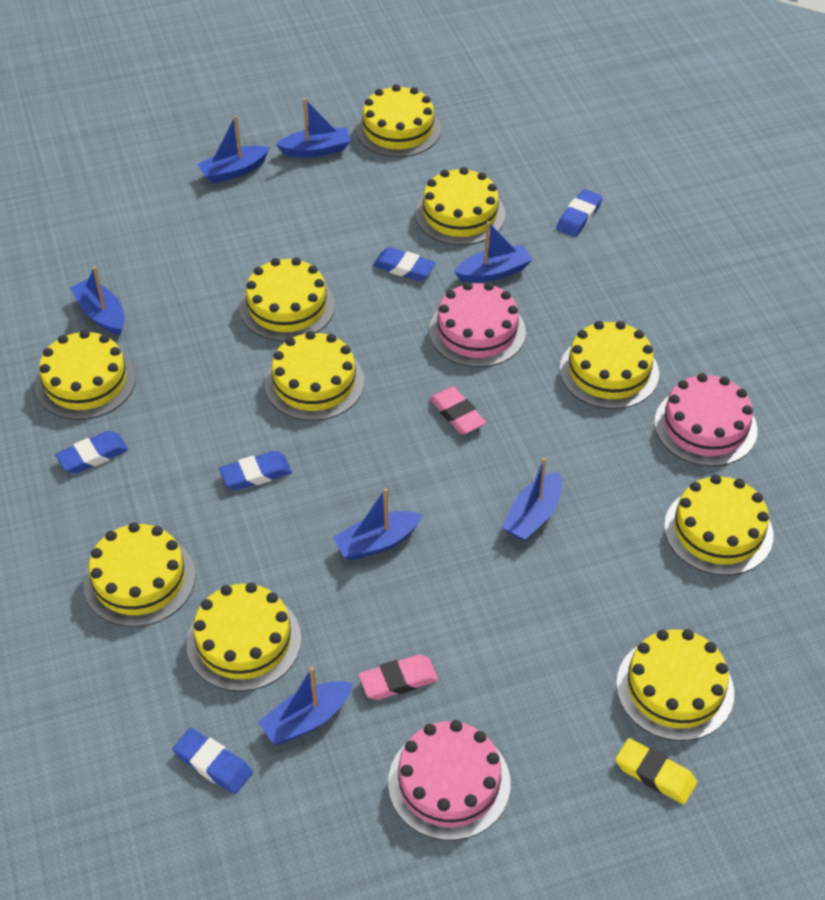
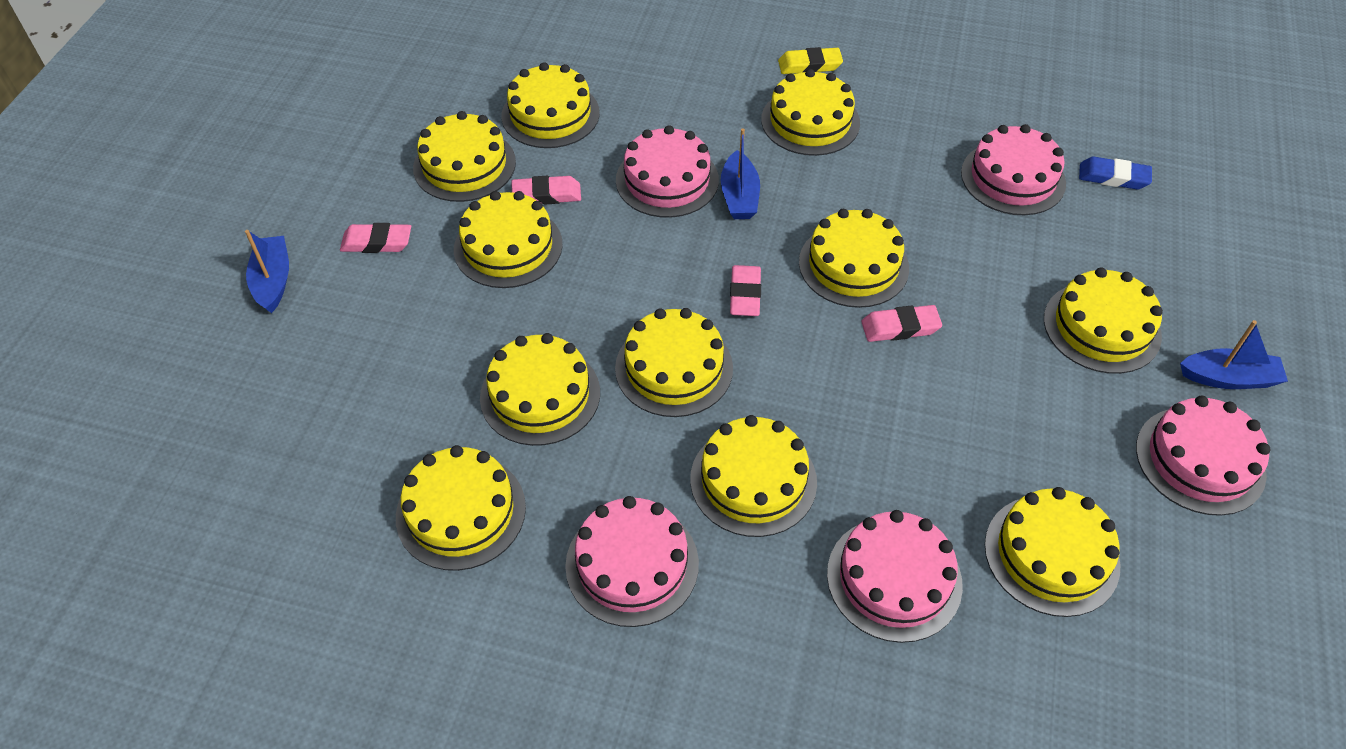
blue boat: 7 -> 3
blue eraser: 5 -> 1
pink cake: 3 -> 5
pink eraser: 2 -> 4
yellow cake: 10 -> 11

